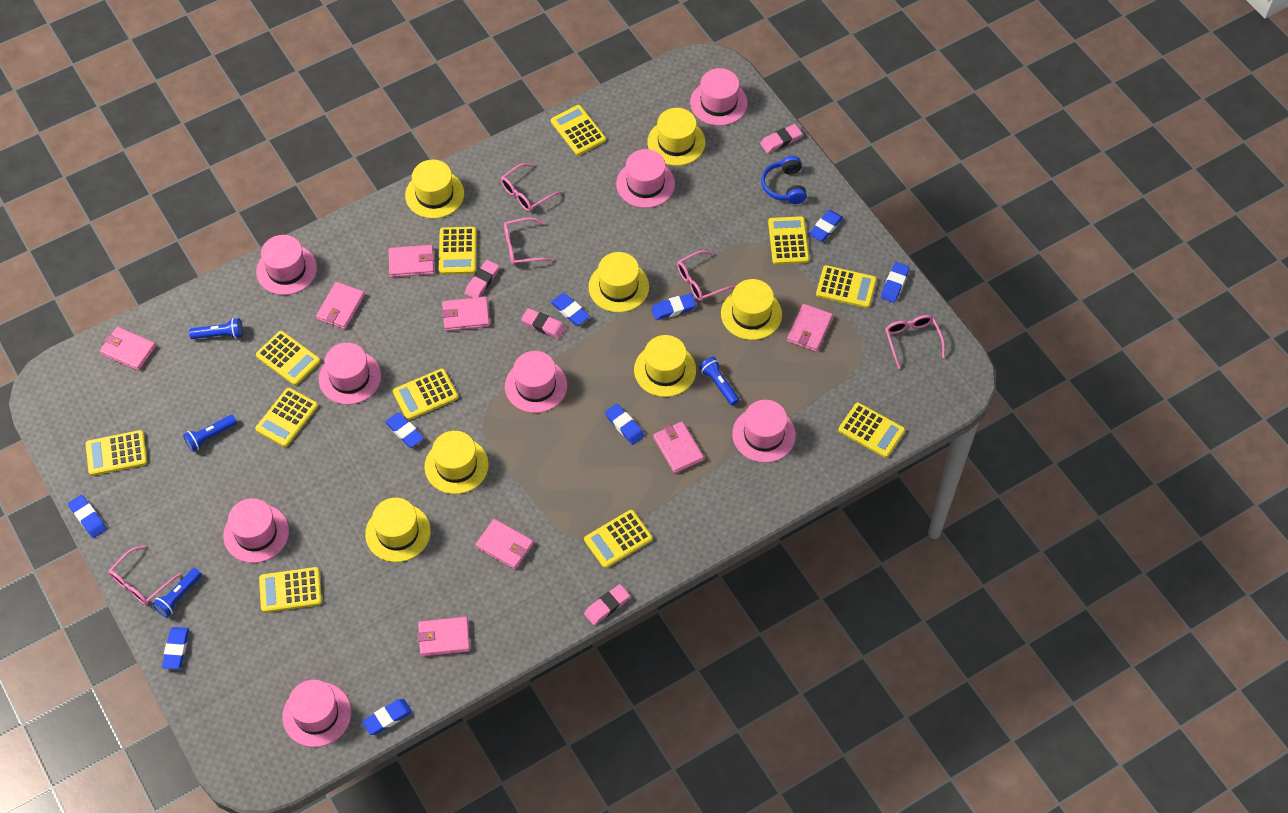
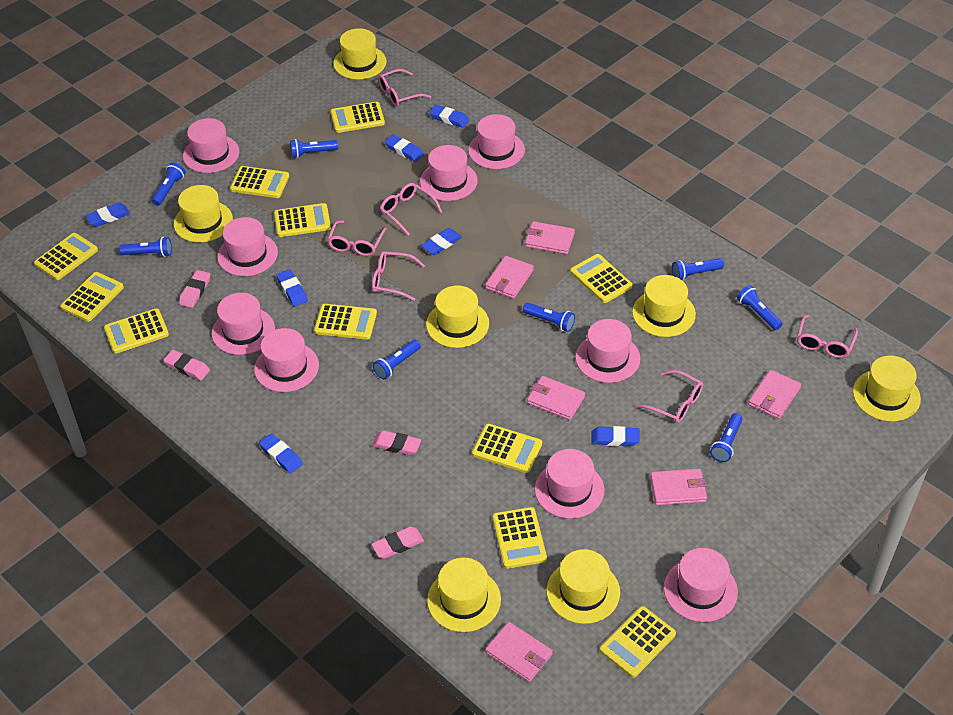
blue eraser: 9 -> 7
blue flashlight: 4 -> 8
blue headphones: 1 -> 0
pink glasses: 5 -> 6
pink hat: 8 -> 9
pink wallet: 8 -> 6

